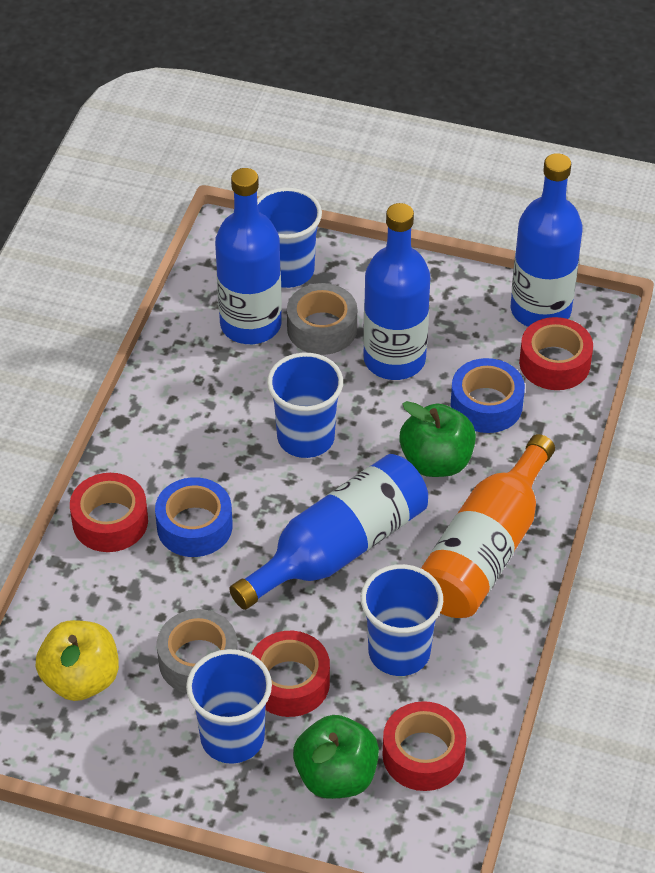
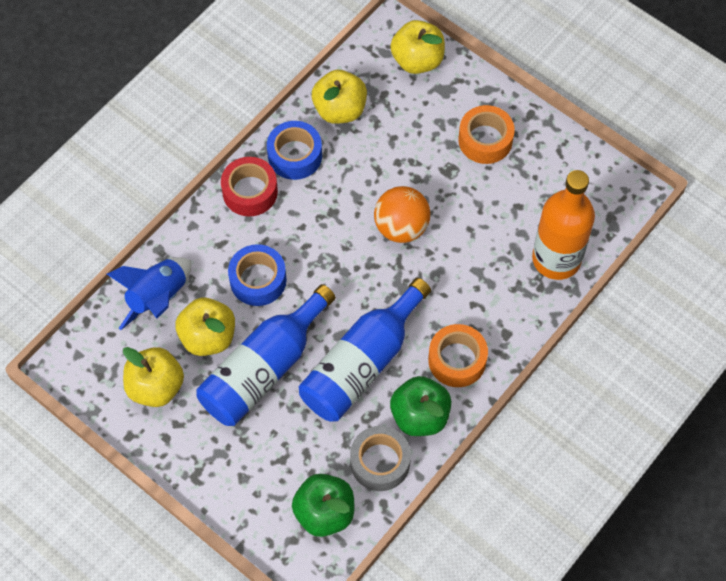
blue bottle: 4 -> 2
blue cup: 4 -> 0
blue rocket: 0 -> 1
grey tape: 2 -> 1
orange ball: 0 -> 1
orange tape: 0 -> 2
red tape: 4 -> 1
yellow apple: 1 -> 4

